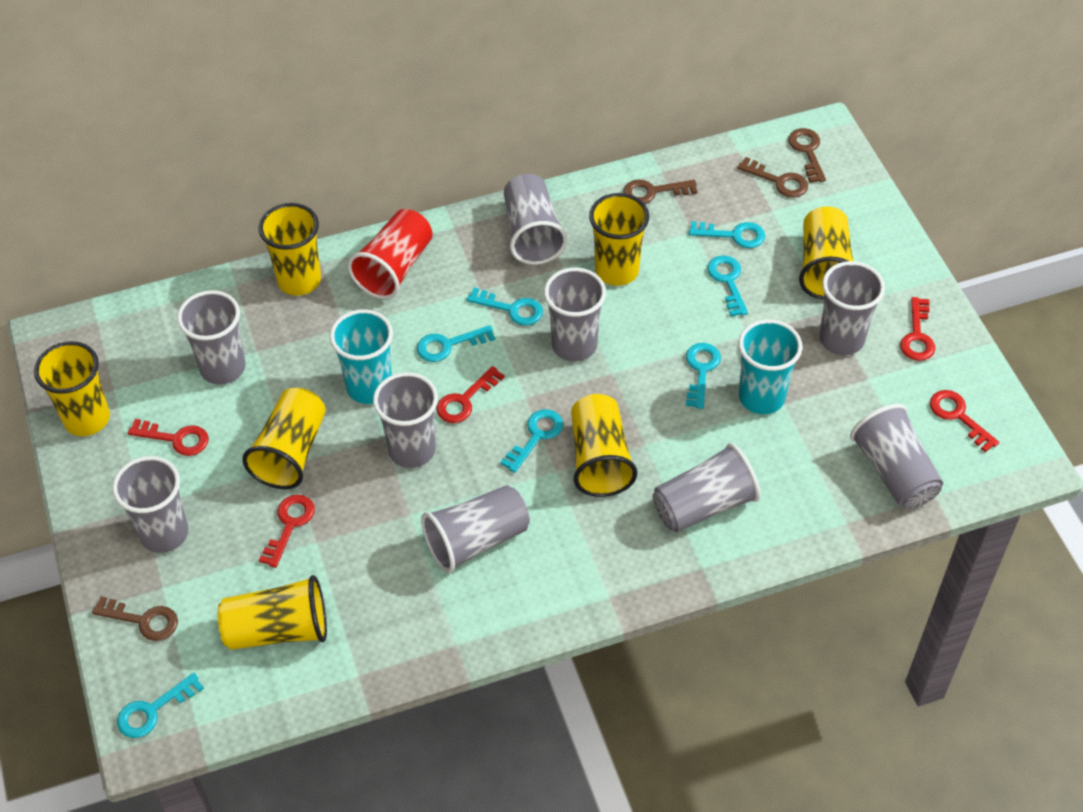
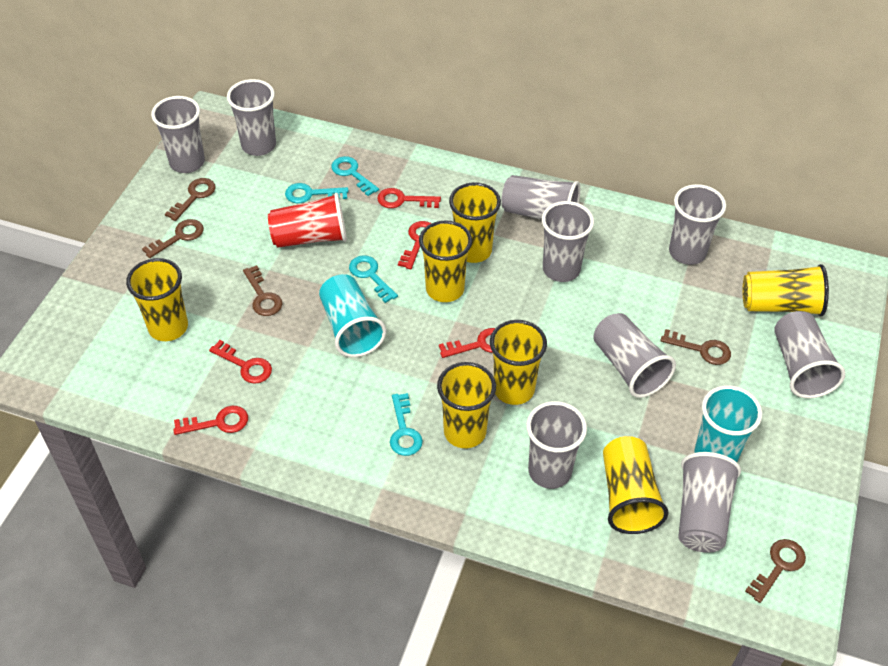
brown key: 4 -> 5
turquoise key: 7 -> 4

